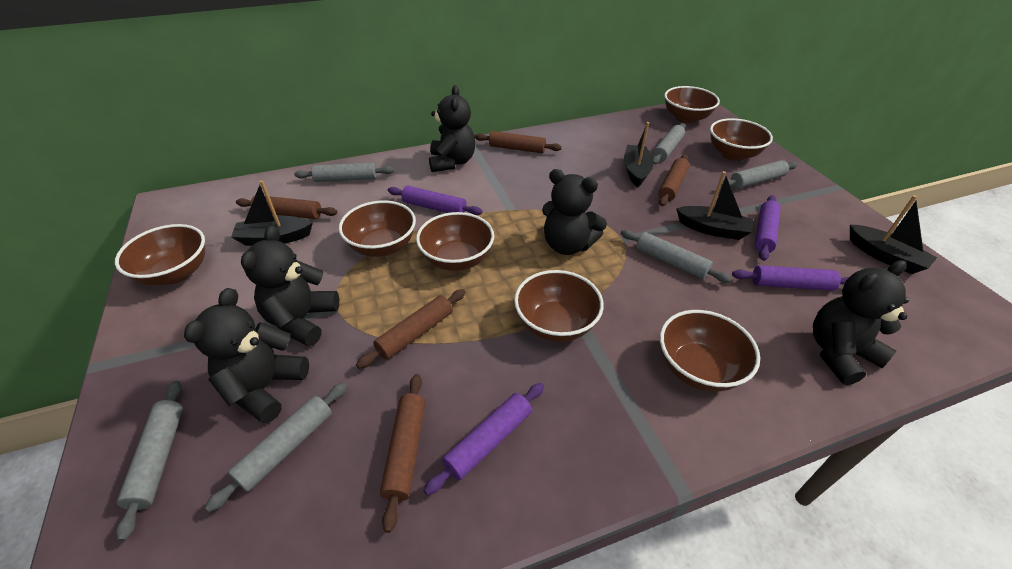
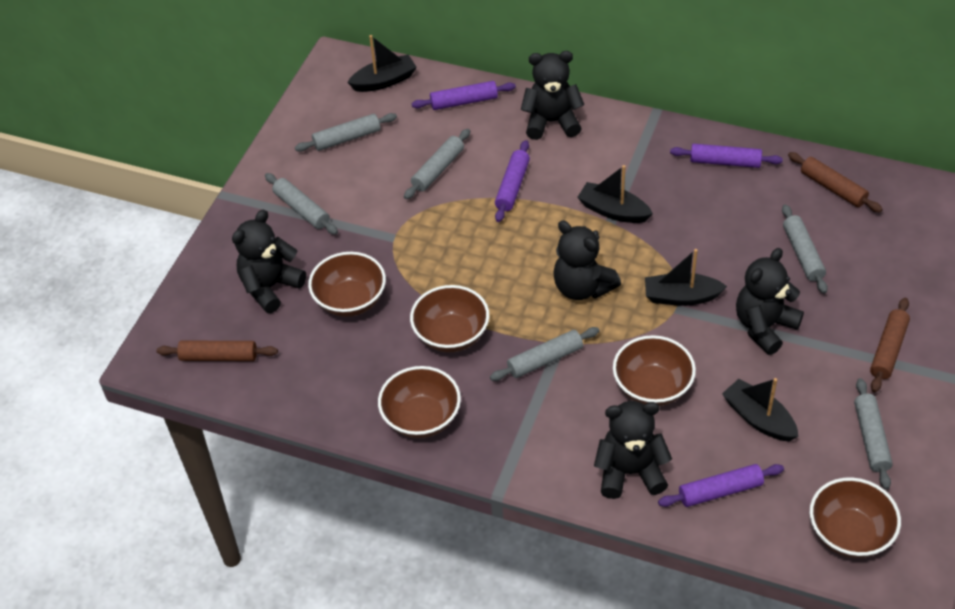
brown bowl: 7 -> 5
brown rolling pin: 5 -> 3

